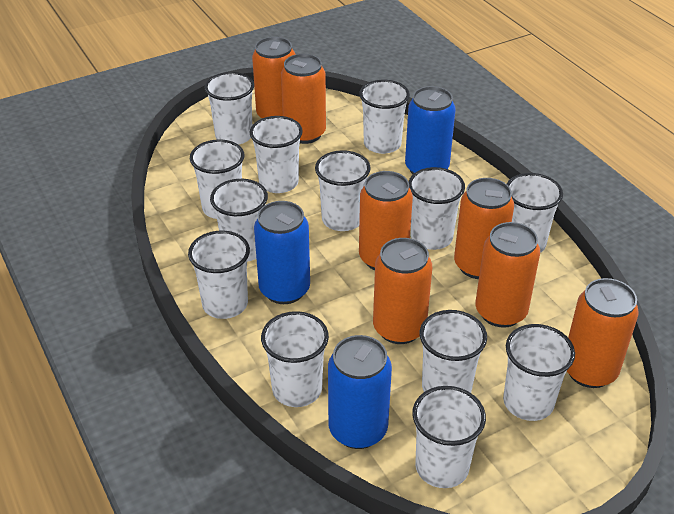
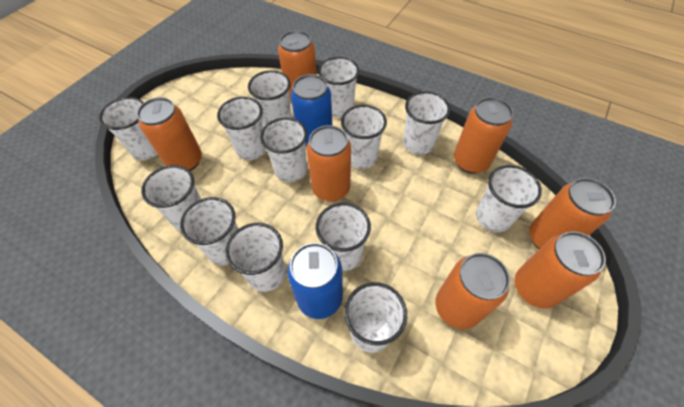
blue can: 3 -> 2

